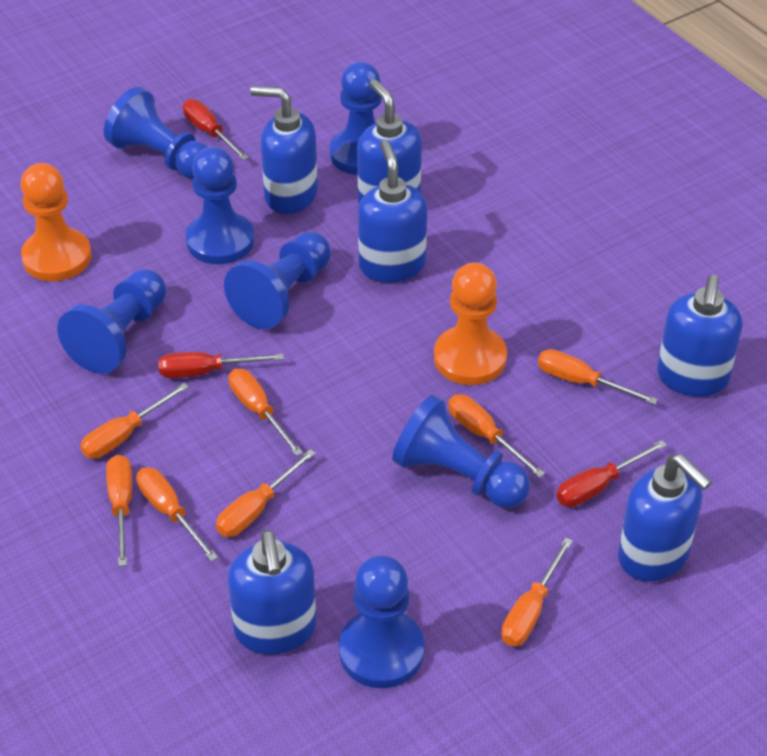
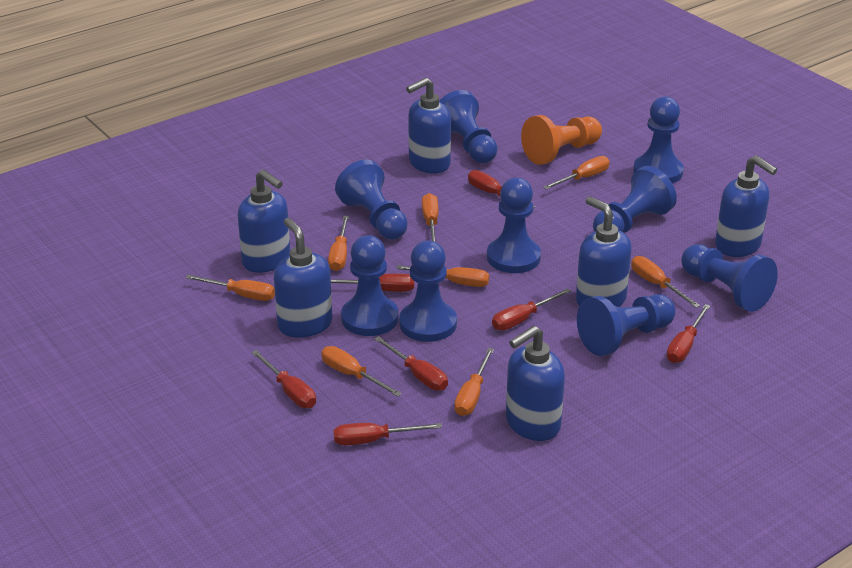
blue pawn: 7 -> 9
orange pawn: 2 -> 1
red screwdriver: 3 -> 7

